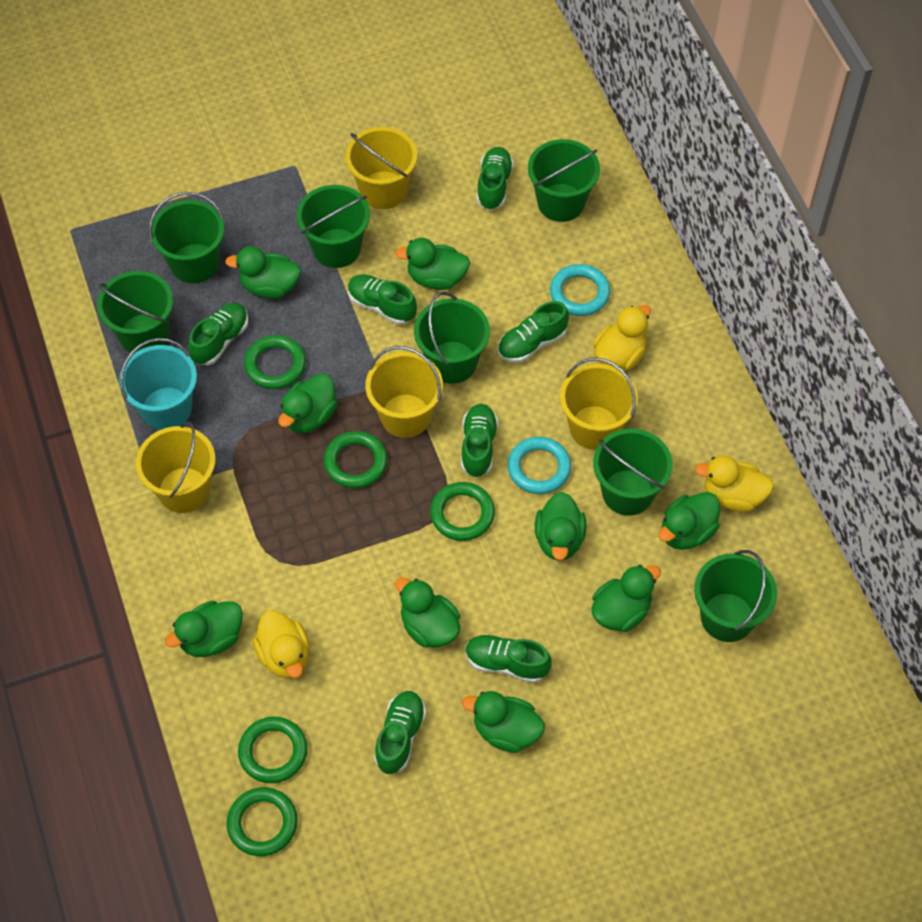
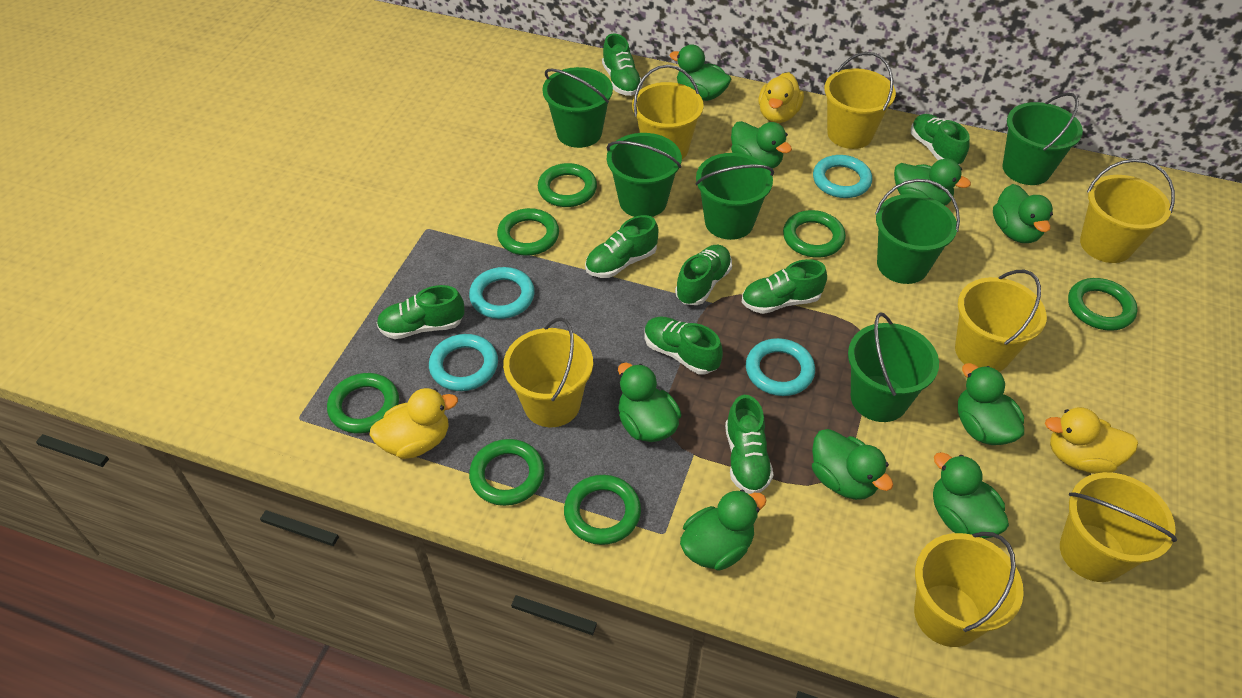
green bucket: 7 -> 6
green ring: 5 -> 7
green shoe: 7 -> 8
turquoise bucket: 1 -> 0
turquoise ring: 2 -> 4
yellow bucket: 4 -> 7

